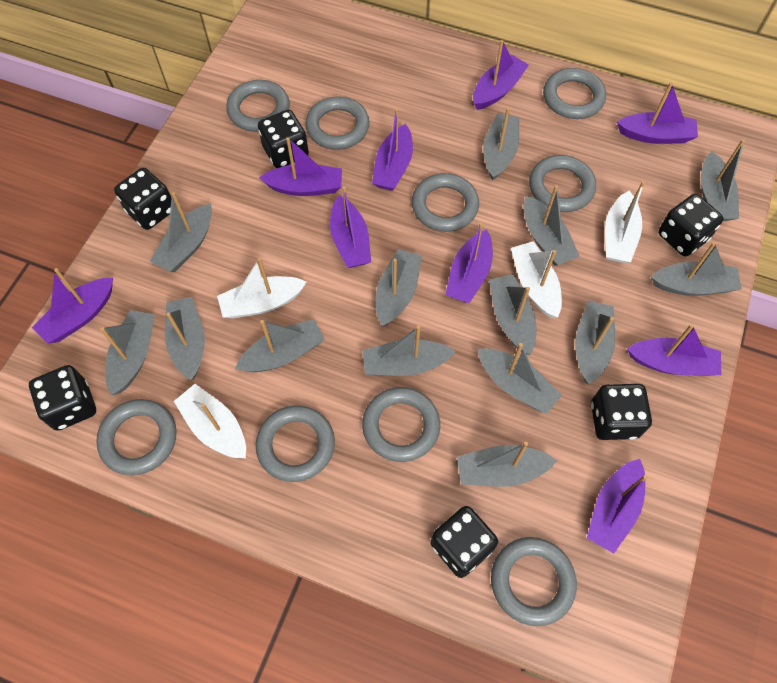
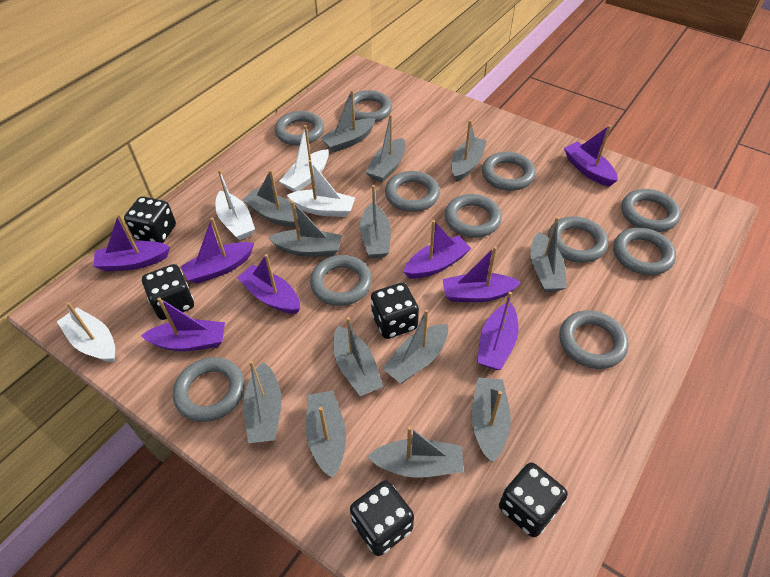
black dice: 6 -> 5
grey boat: 14 -> 13
grey ring: 9 -> 11
purple boat: 9 -> 8

